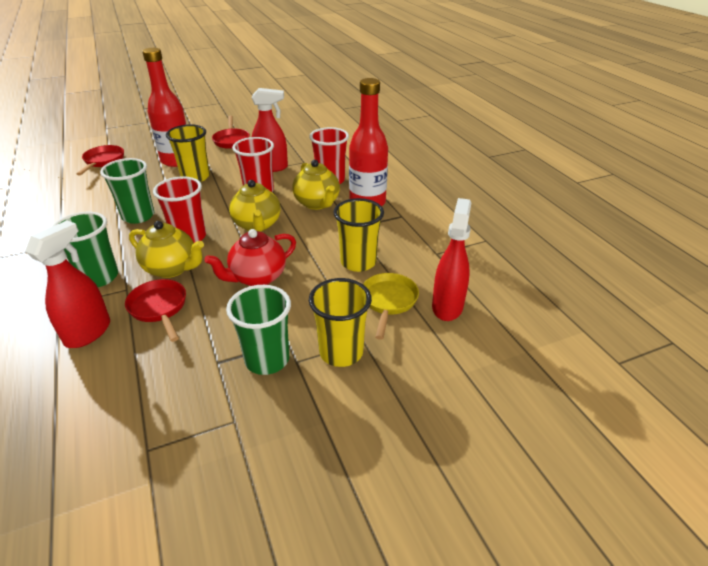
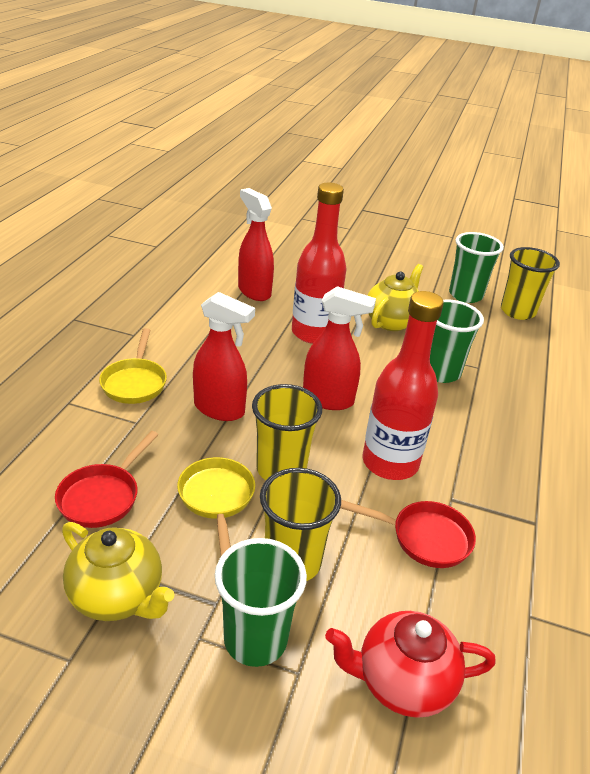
red cup: 3 -> 0
red pan: 3 -> 2
yellow pan: 1 -> 2
yellow teapot: 3 -> 2

